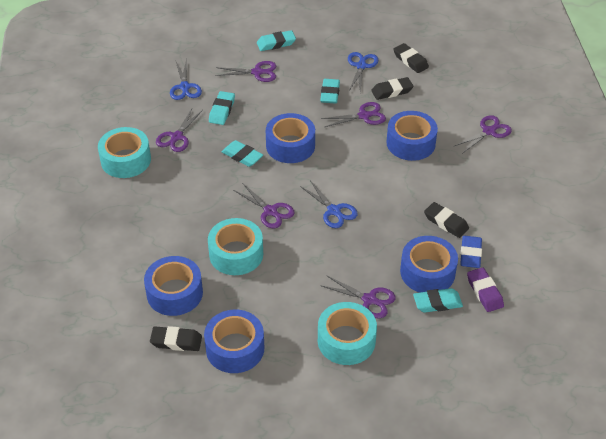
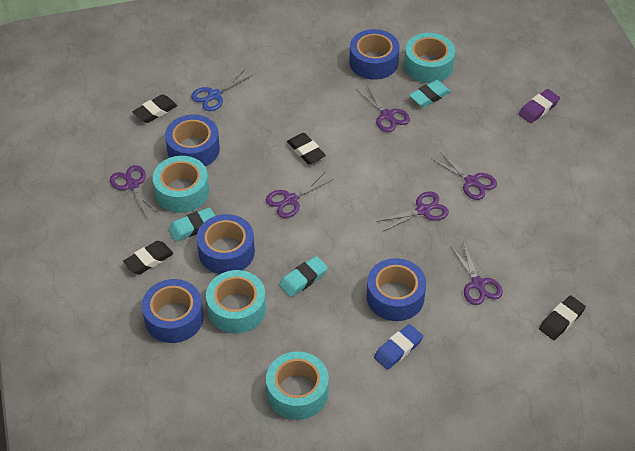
blue scissors: 3 -> 1
turquoise eraser: 5 -> 3
turquoise tape: 3 -> 4

